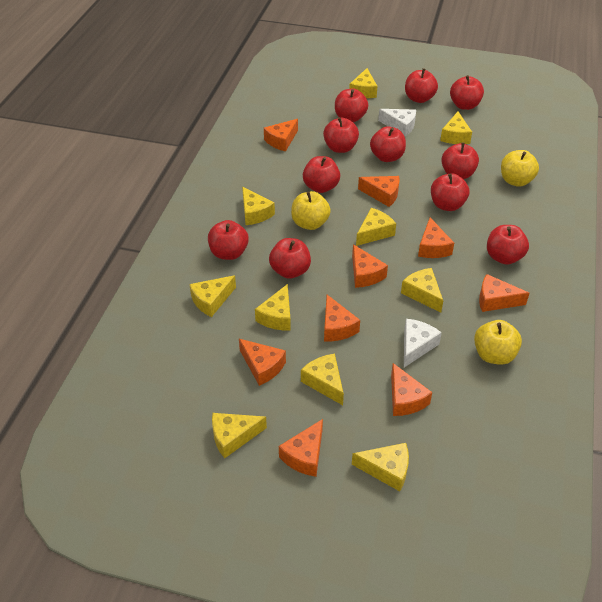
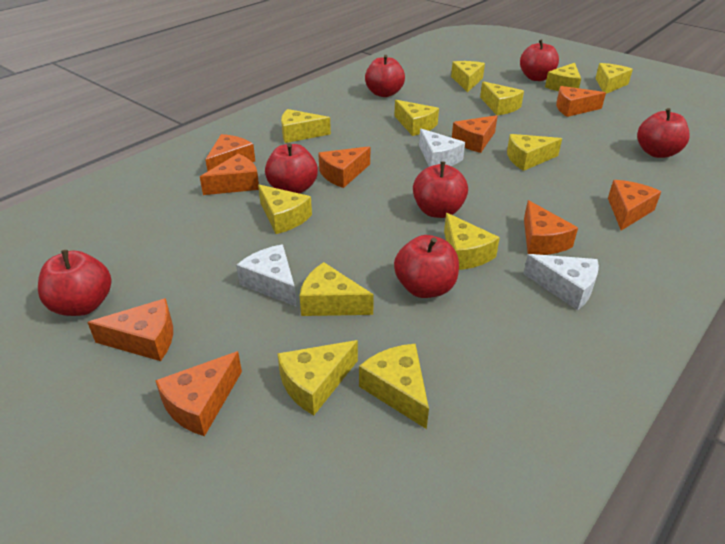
red apple: 11 -> 7
white cheese: 2 -> 3
yellow apple: 3 -> 0
yellow cheese: 10 -> 12

